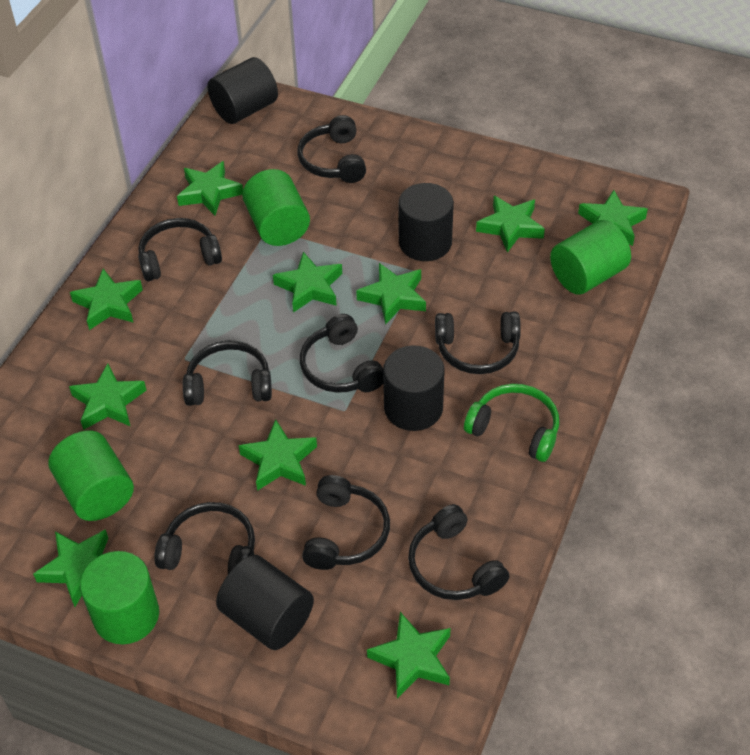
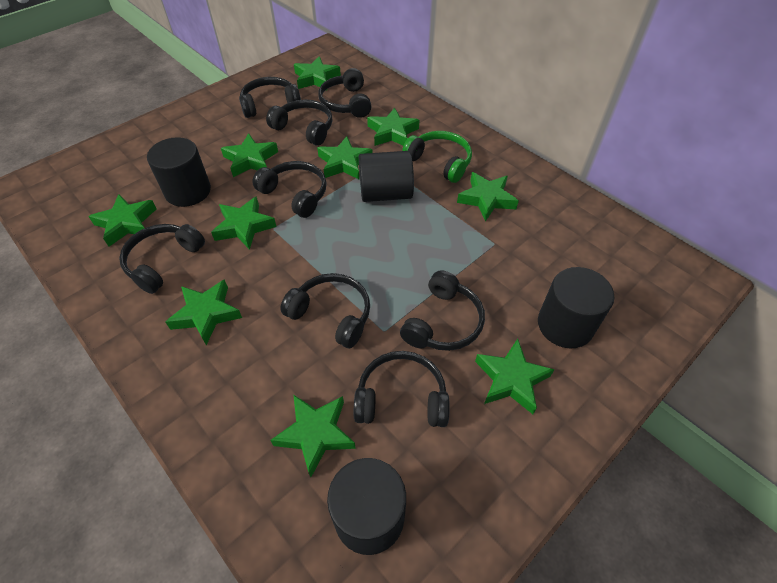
green cylinder: 4 -> 0

